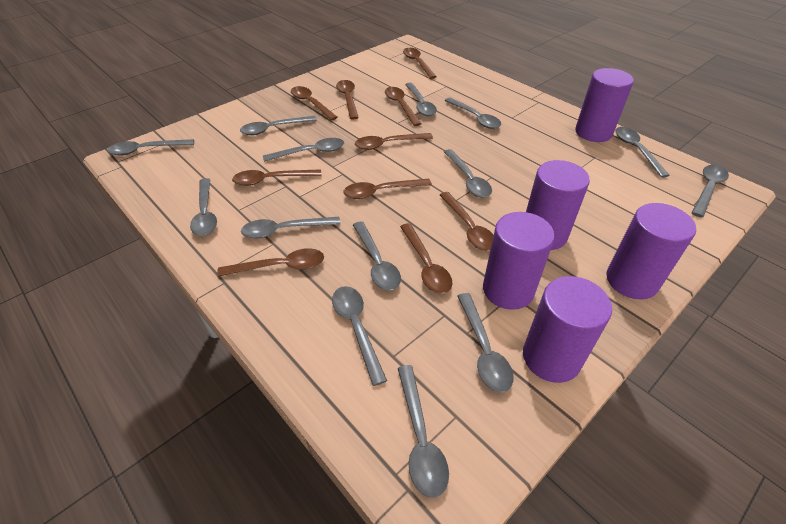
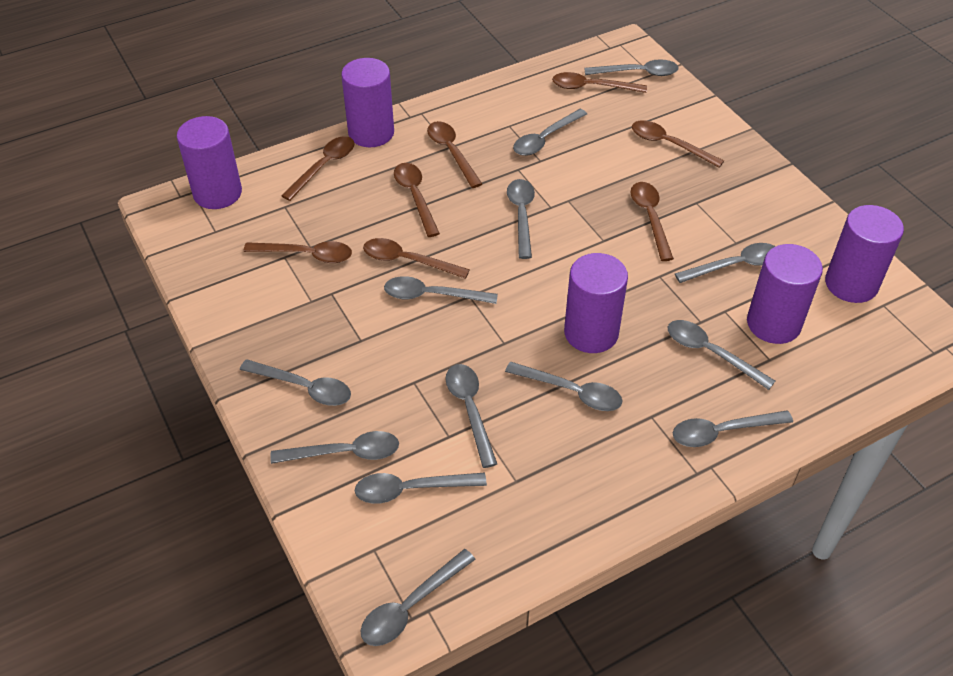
brown spoon: 10 -> 8
grey spoon: 14 -> 13

